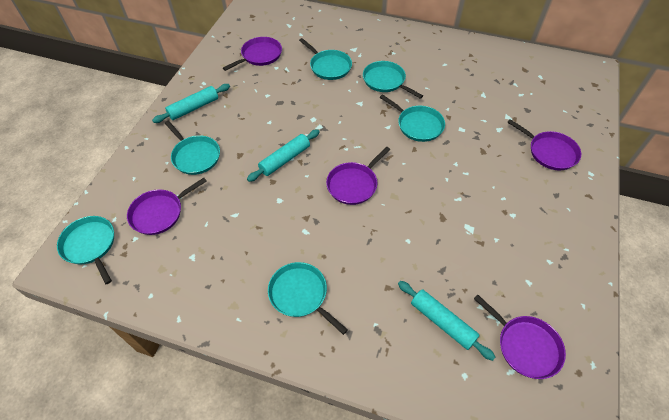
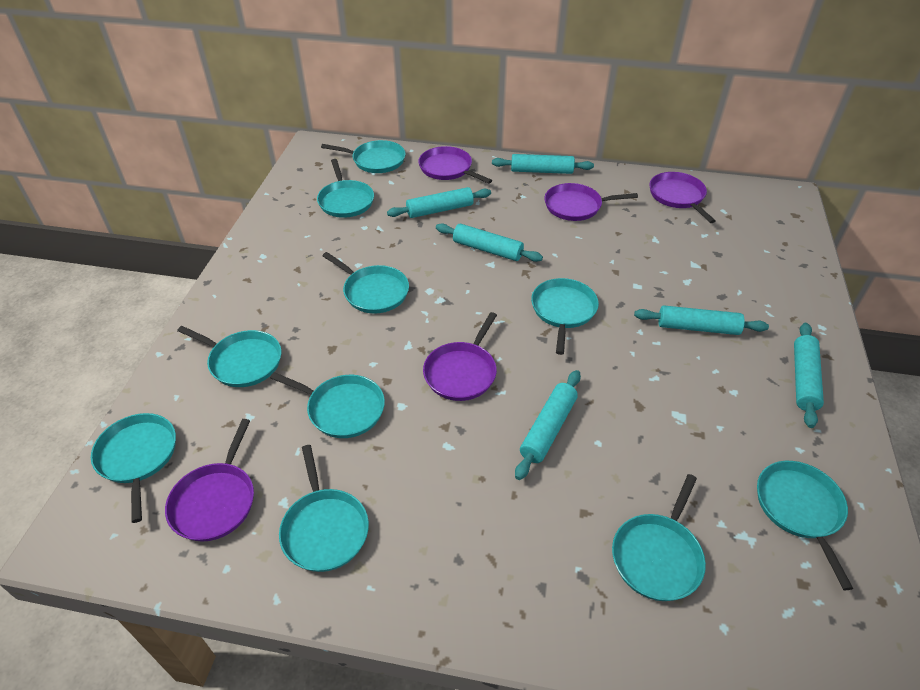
turquoise pan: 6 -> 10
turquoise rolling pin: 3 -> 6

